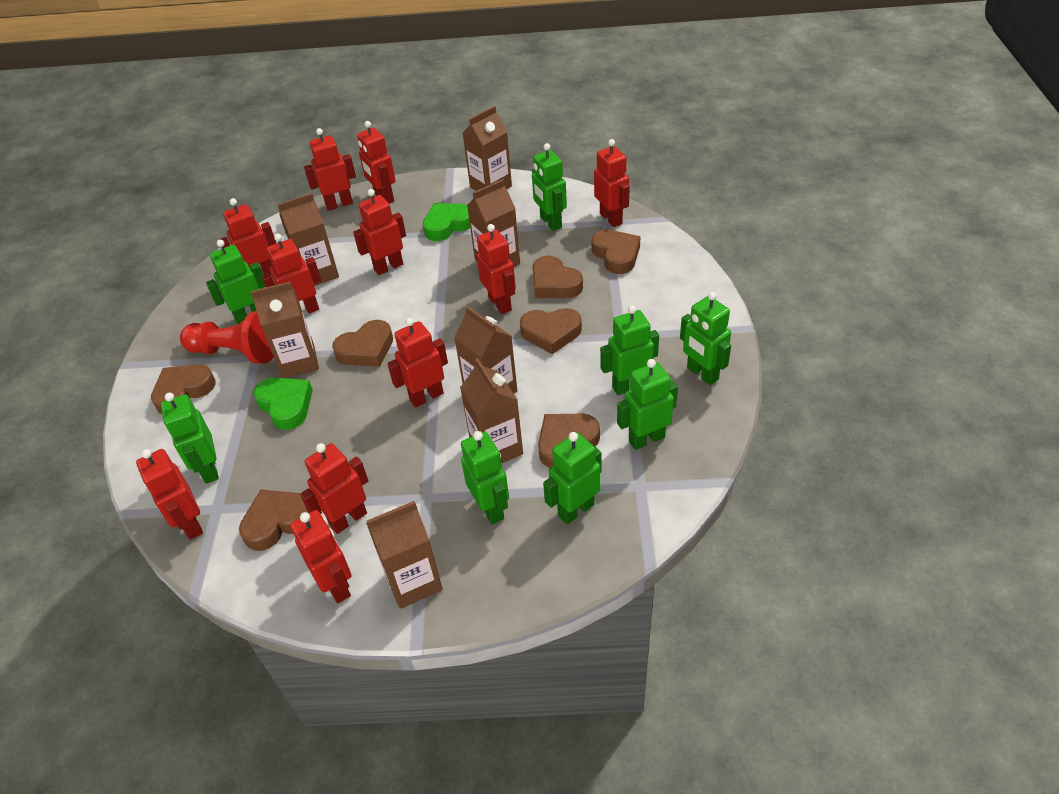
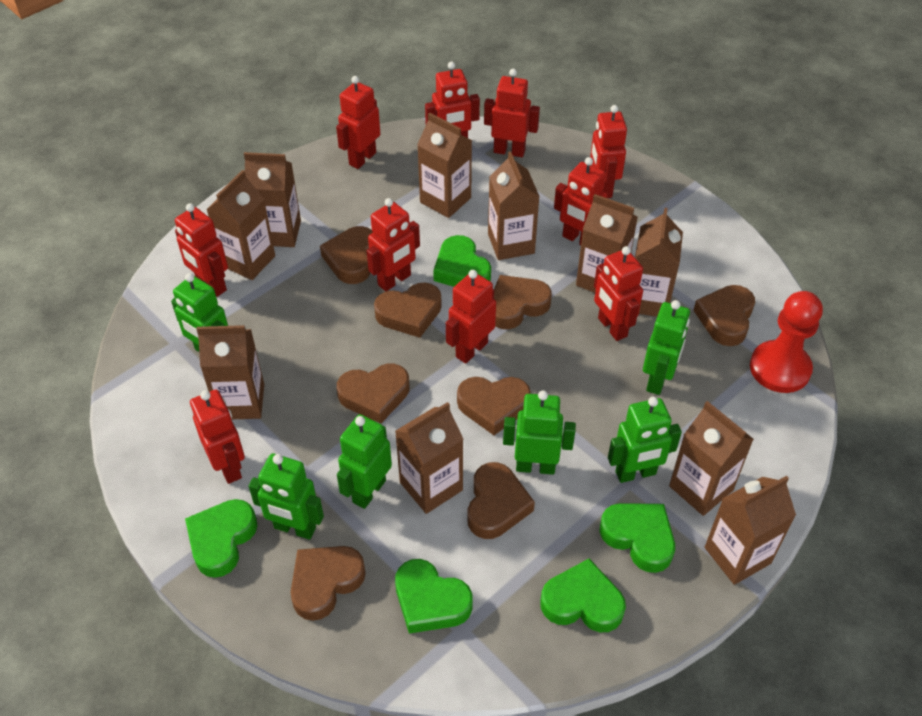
brown carton: 7 -> 10
brown heart: 7 -> 8
green heart: 2 -> 5
green robot: 8 -> 6
red robot: 11 -> 10

